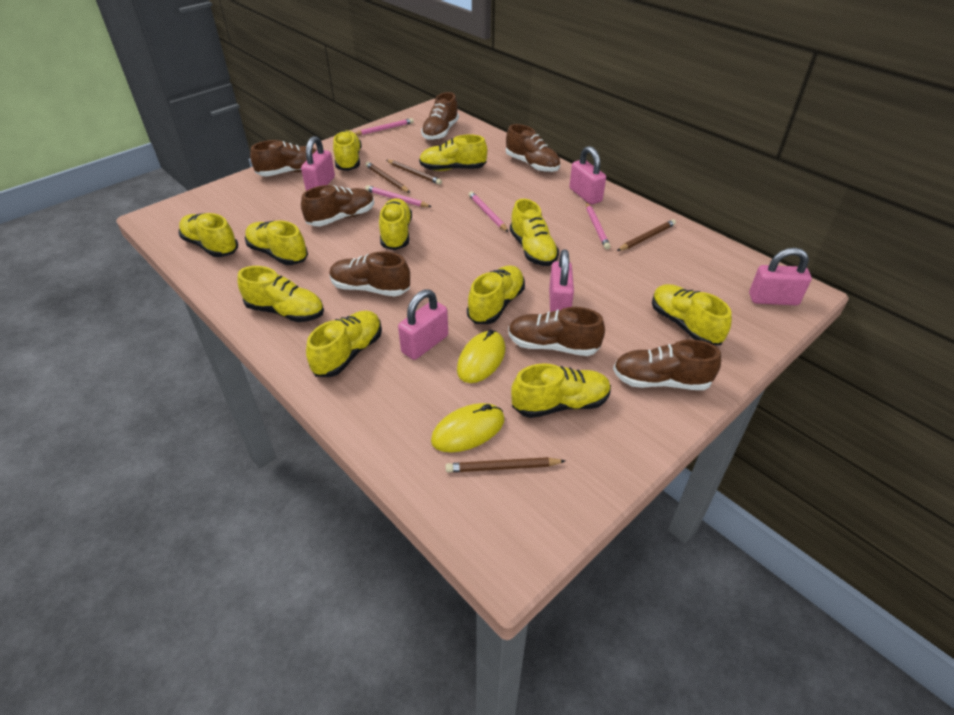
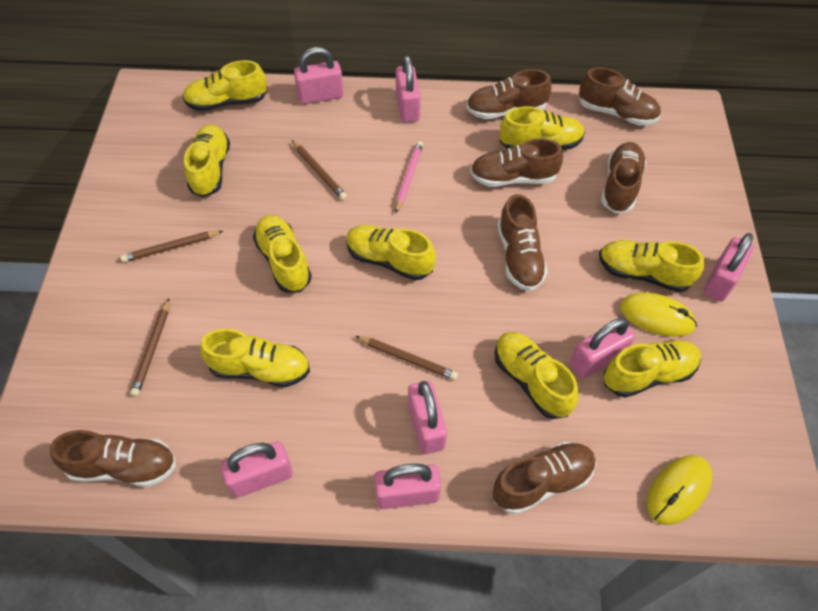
pink padlock: 5 -> 7
pink pencil: 4 -> 1
yellow shoe: 11 -> 9

